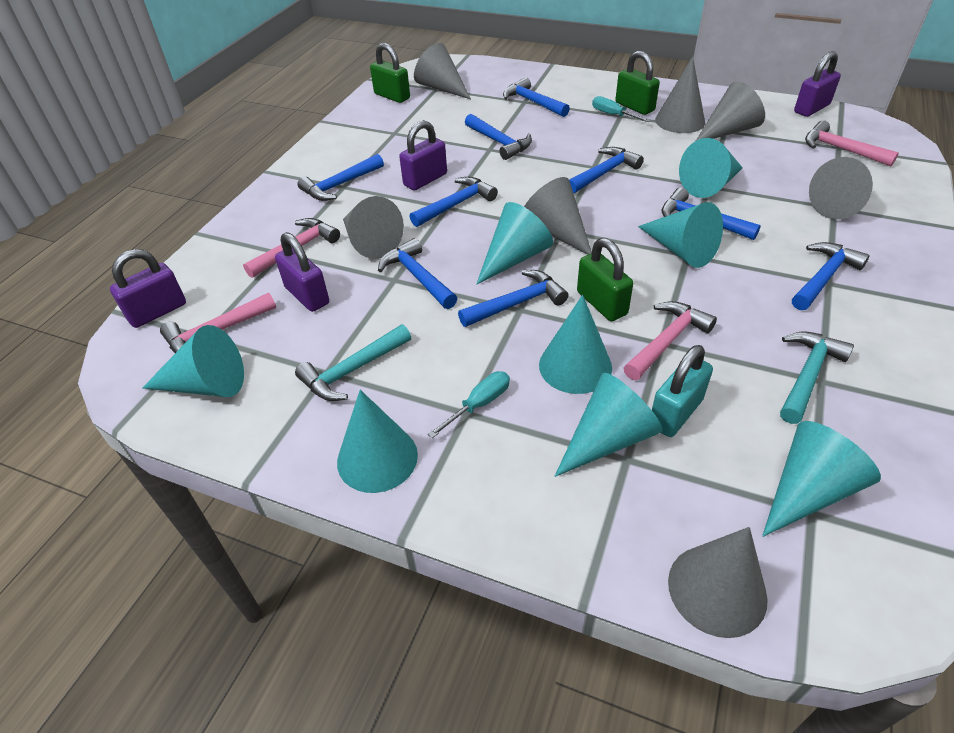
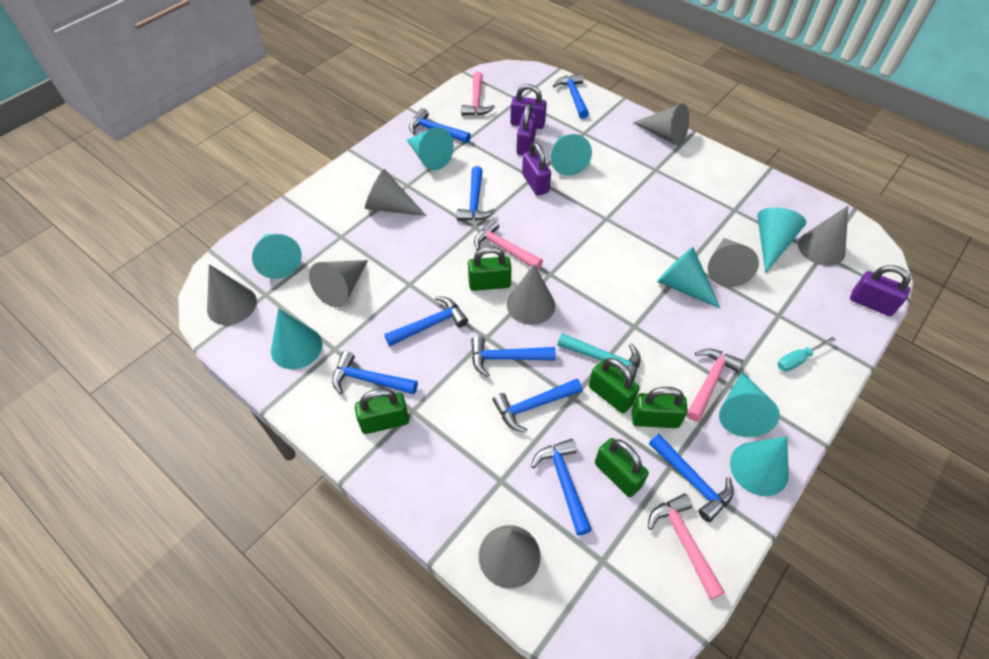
green padlock: 3 -> 5
grey cone: 7 -> 8
turquoise hammer: 2 -> 1
turquoise padlock: 1 -> 0
turquoise screwdriver: 2 -> 1

